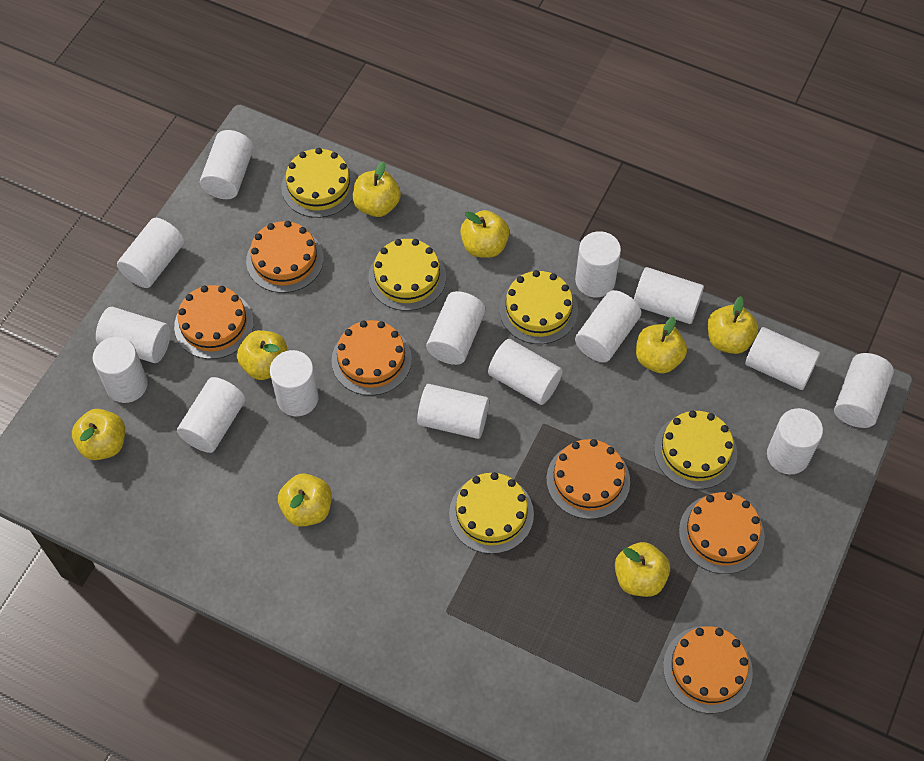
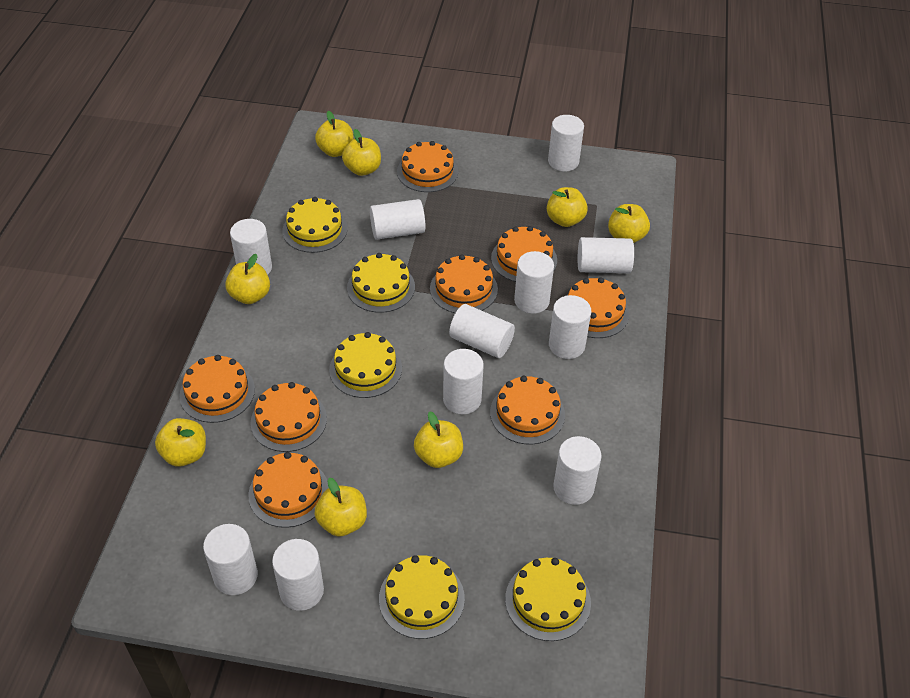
orange cake: 6 -> 8
white cylinder: 15 -> 11

